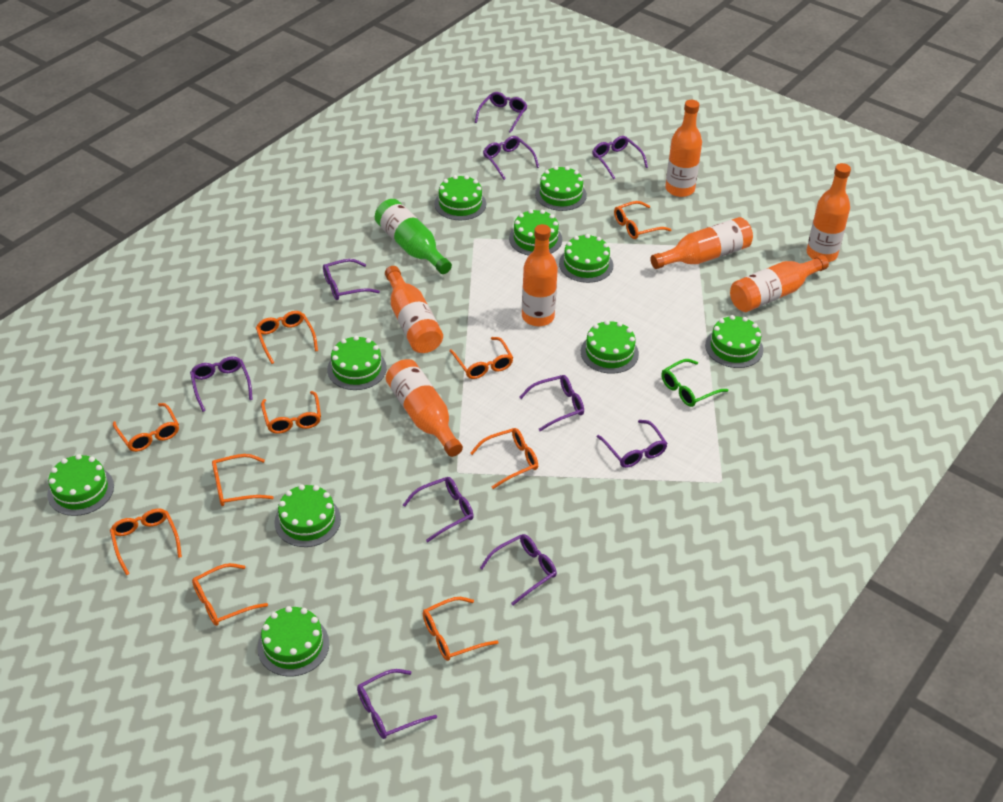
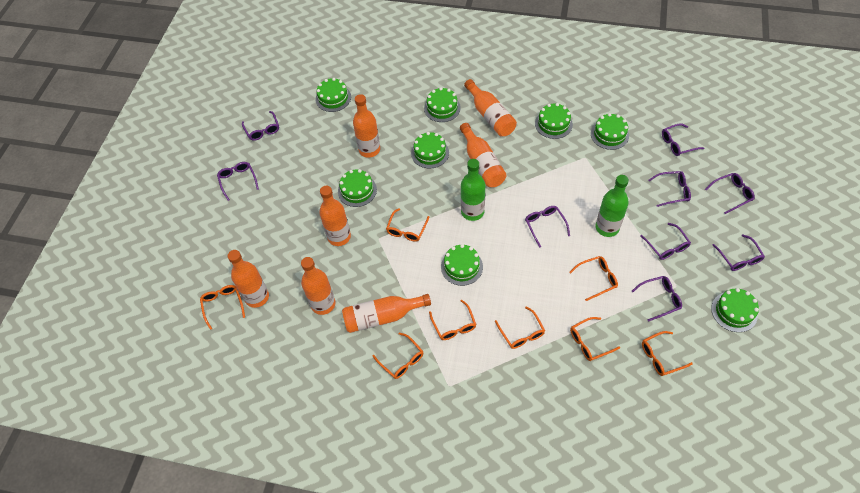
green bottle: 1 -> 2
green cake: 10 -> 8
green glasses: 1 -> 0
orange glasses: 10 -> 8
purple glasses: 10 -> 9

